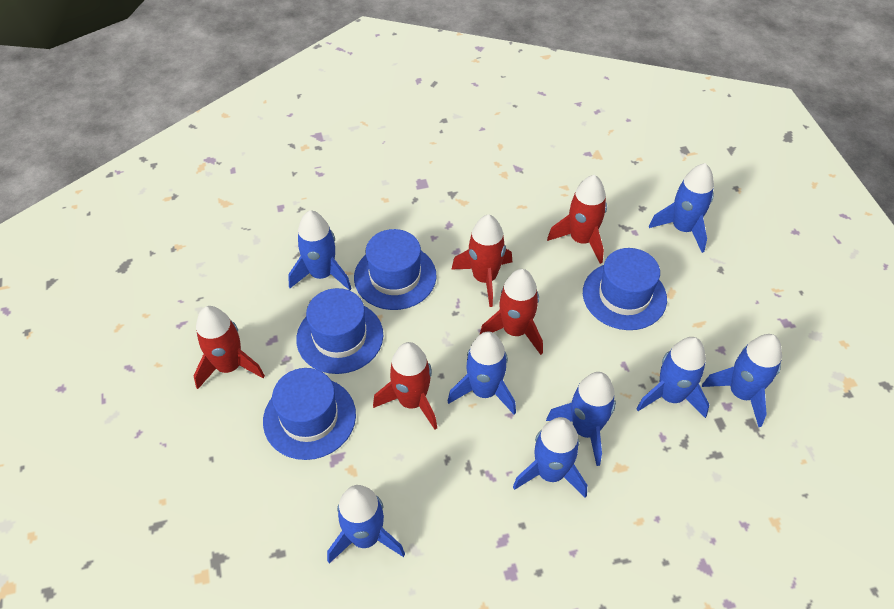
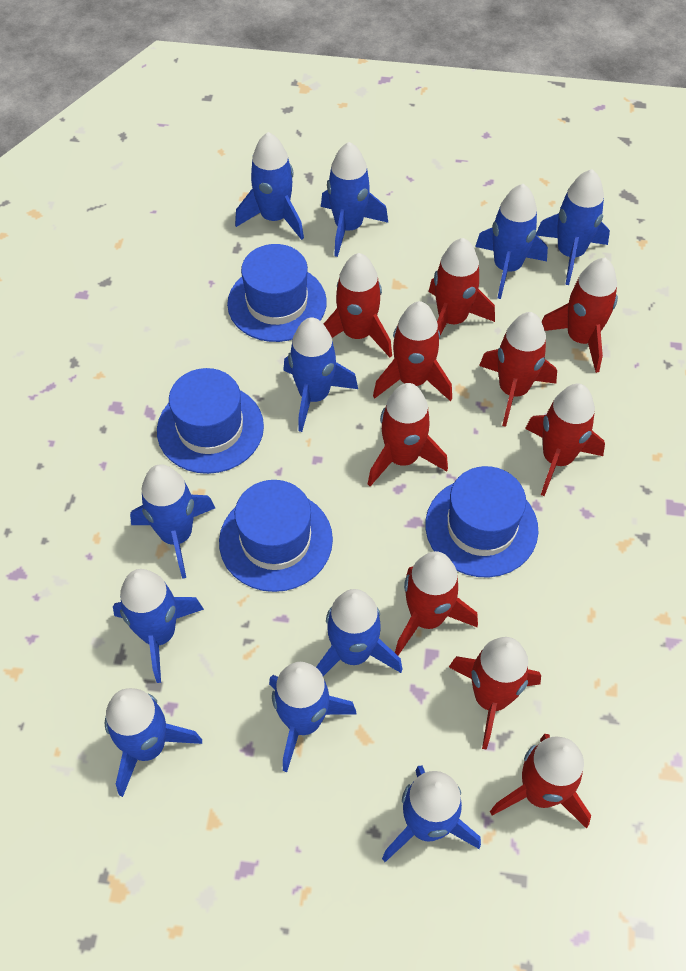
blue rocket: 8 -> 11
red rocket: 5 -> 10

